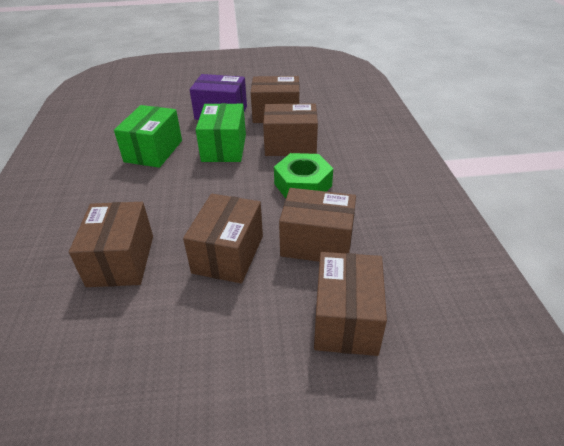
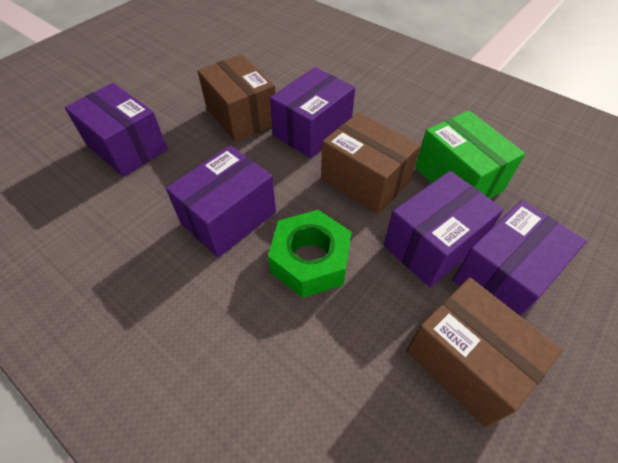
brown box: 6 -> 3
green box: 2 -> 1
purple box: 1 -> 5

